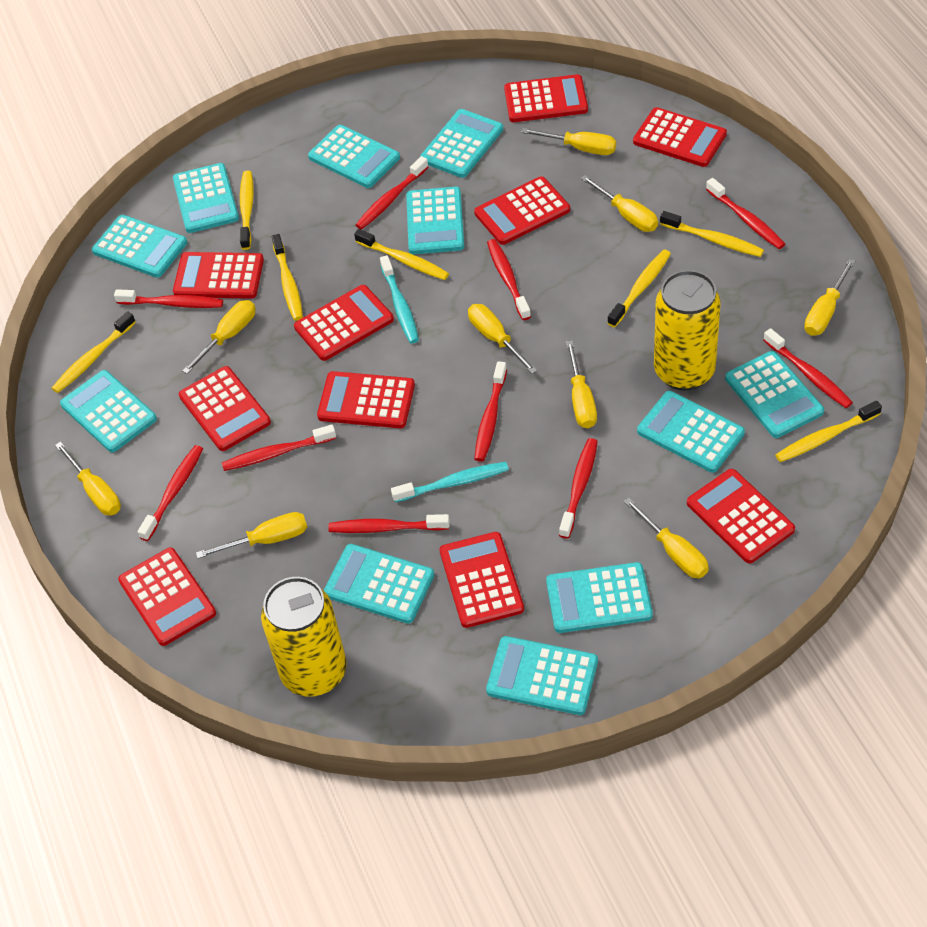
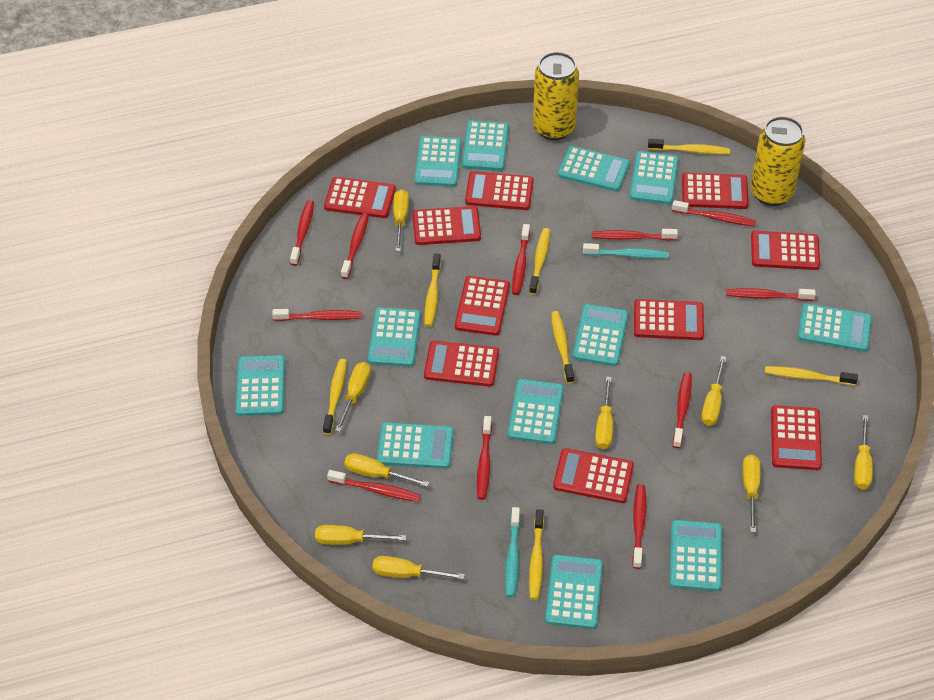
red toothbrush: 10 -> 11
turquoise calculator: 11 -> 12

